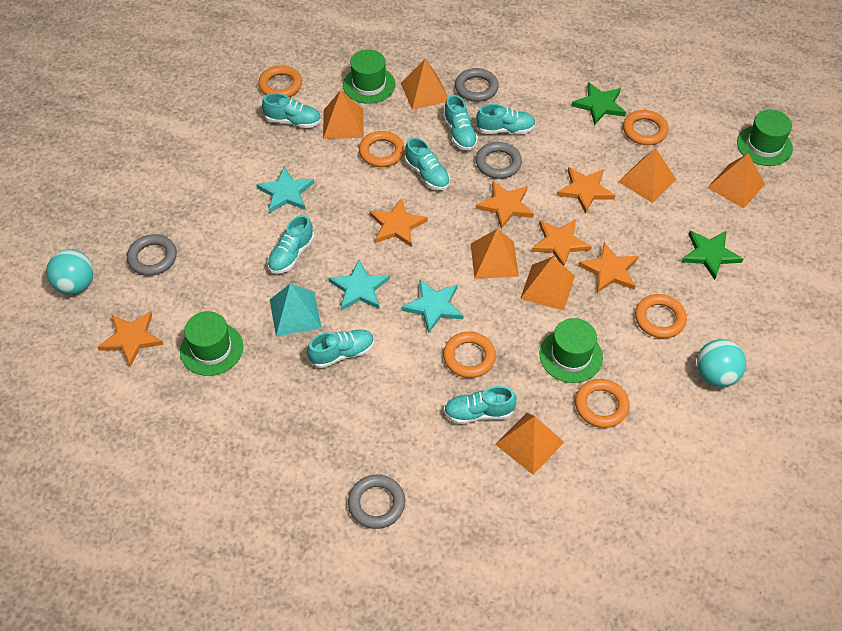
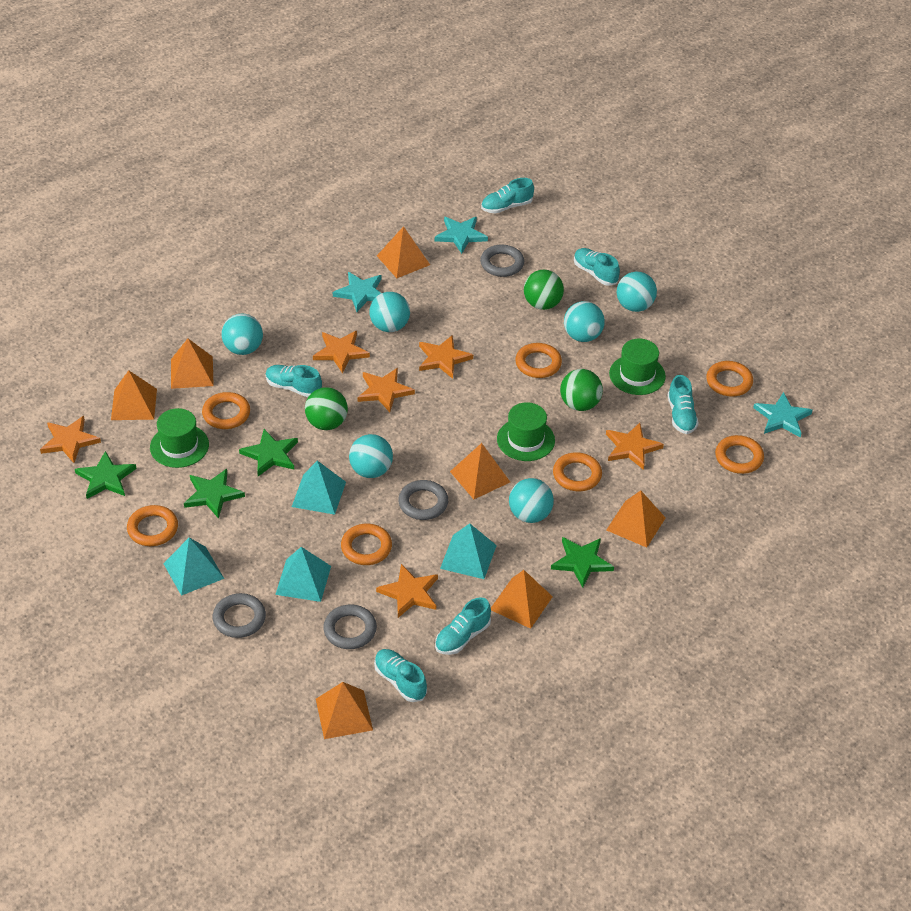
green ball: 0 -> 3
green hat: 4 -> 3
green star: 2 -> 4
orange ring: 6 -> 7
turquoise ball: 2 -> 6
turquoise pyramid: 1 -> 4
turquoise shoe: 7 -> 6

